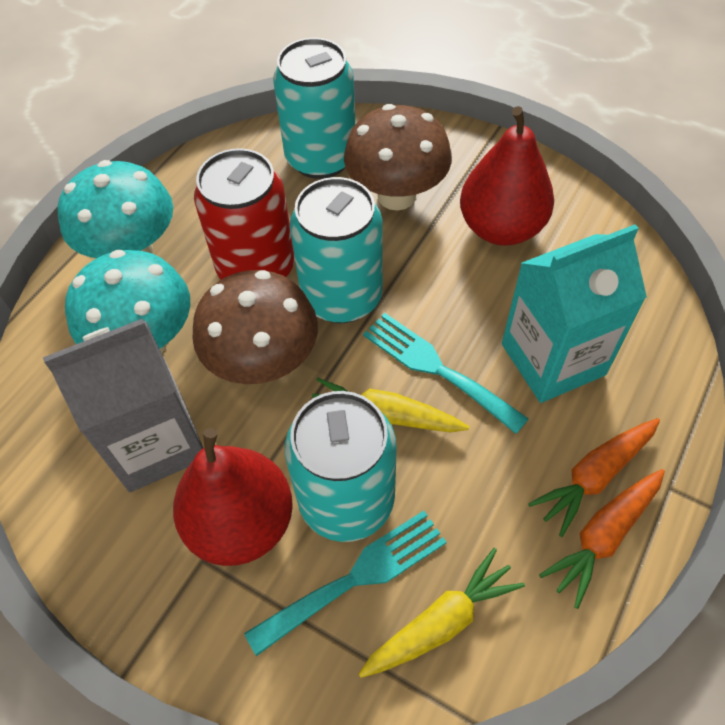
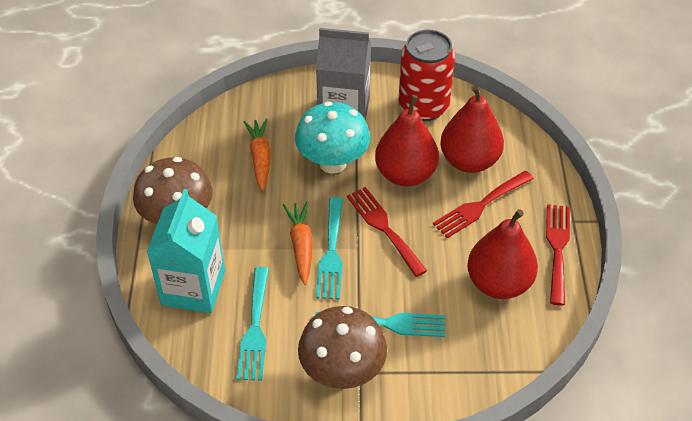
red fork: 0 -> 3
red pear: 2 -> 3
turquoise can: 3 -> 0
turquoise fork: 2 -> 3
turquoise mushroom: 2 -> 1
yellow carrot: 2 -> 0

